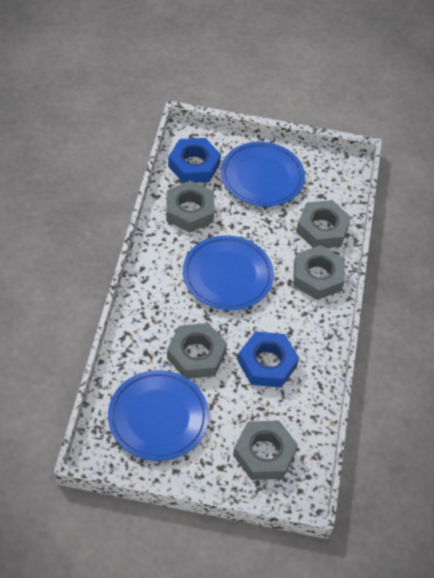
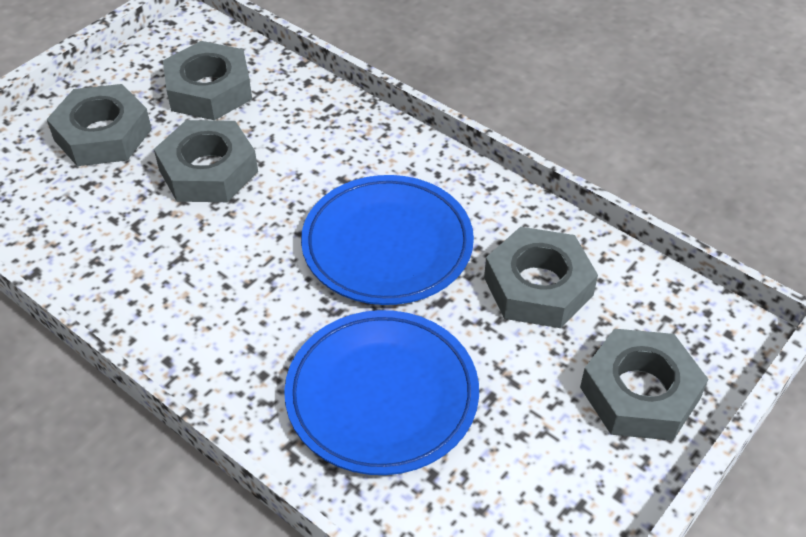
blue nut: 2 -> 0
blue plate: 3 -> 2

